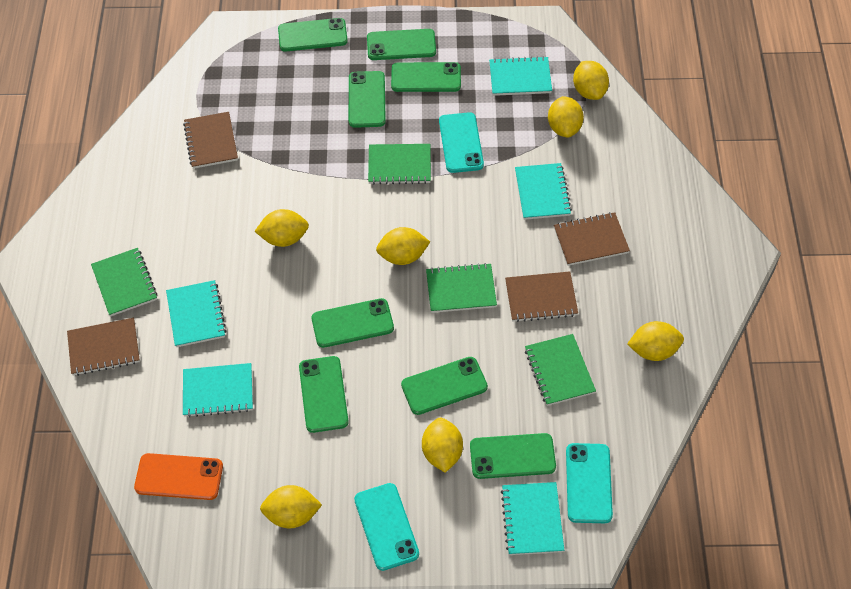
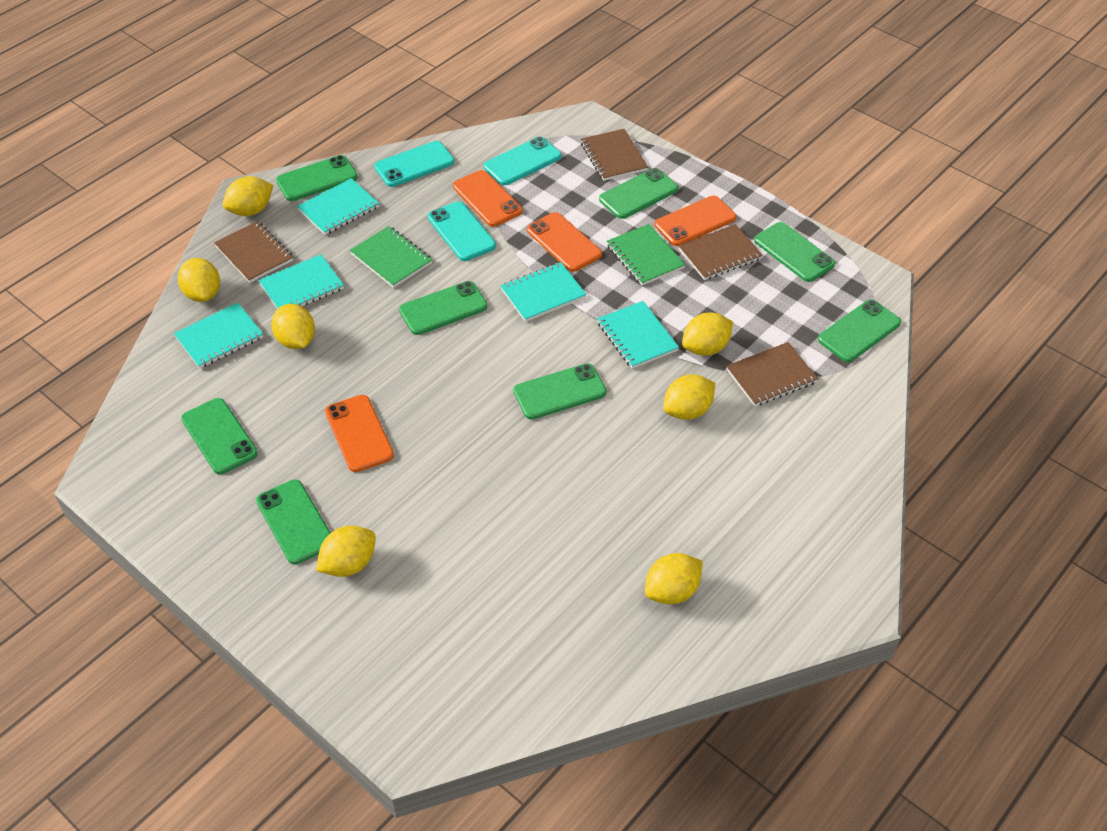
green notebook: 4 -> 2
orange phone: 1 -> 4

